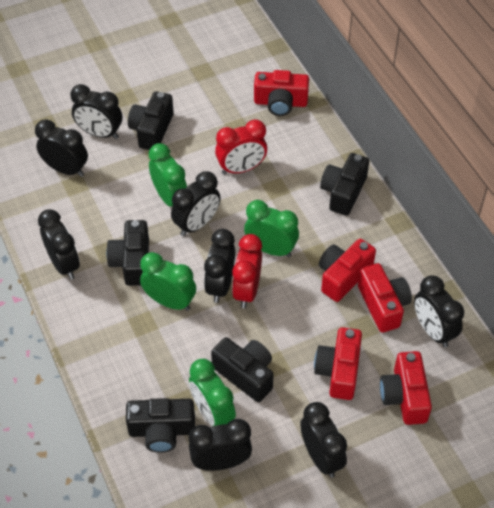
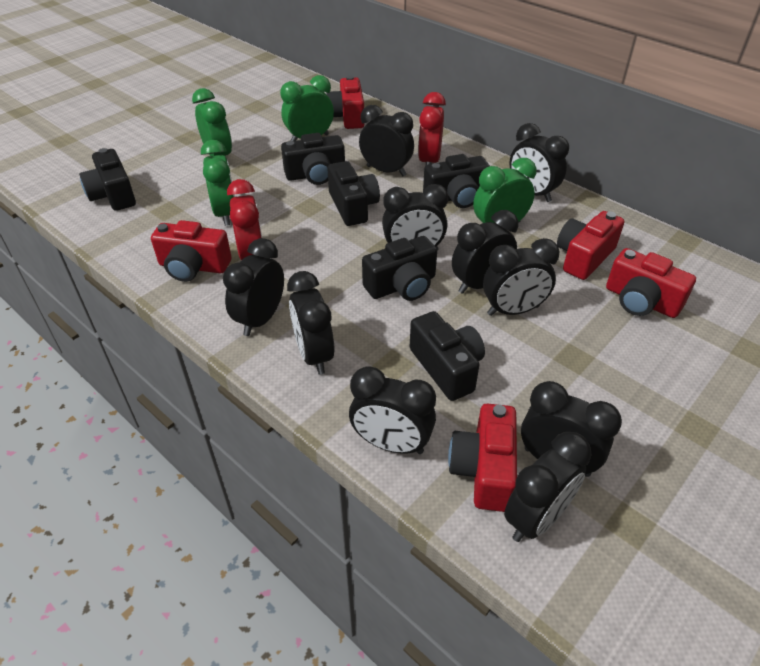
black camera: 5 -> 6
black clock: 8 -> 10

